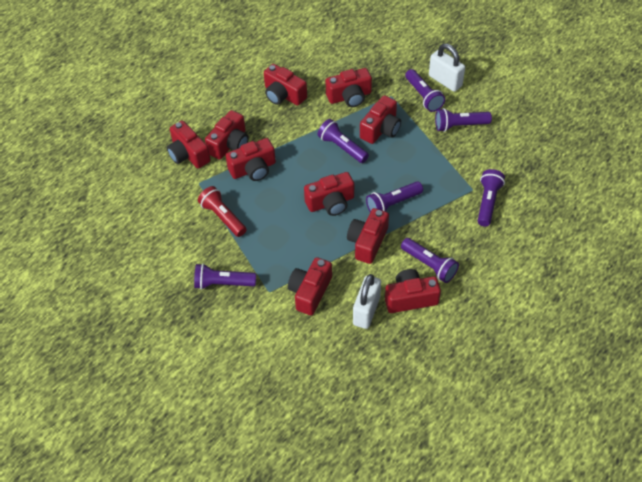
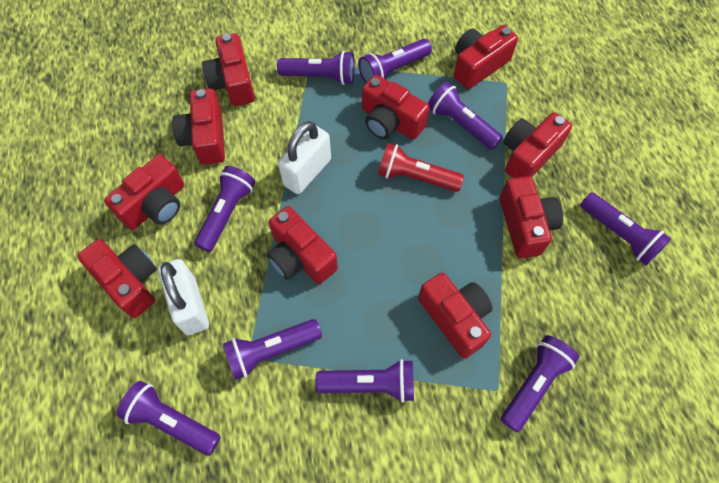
purple flashlight: 7 -> 9

